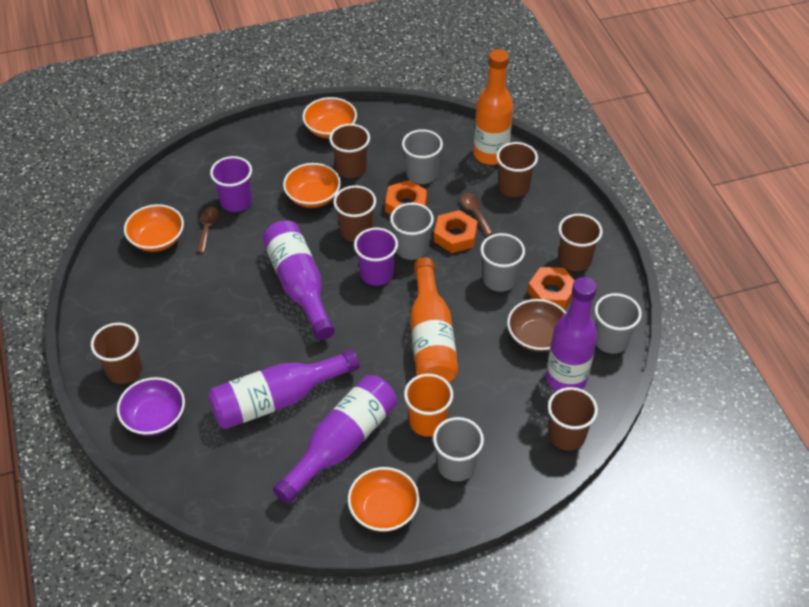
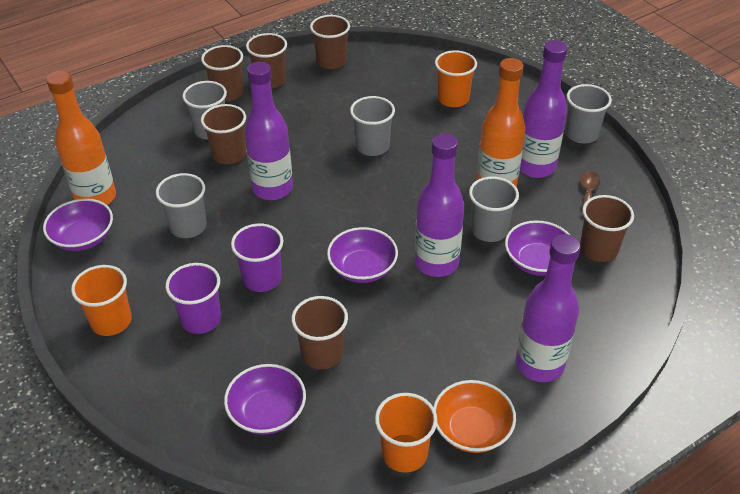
brown bowl: 1 -> 0
brown spoon: 2 -> 1
orange bowl: 4 -> 1
orange cup: 1 -> 3
orange nut: 3 -> 0
purple bowl: 1 -> 4

